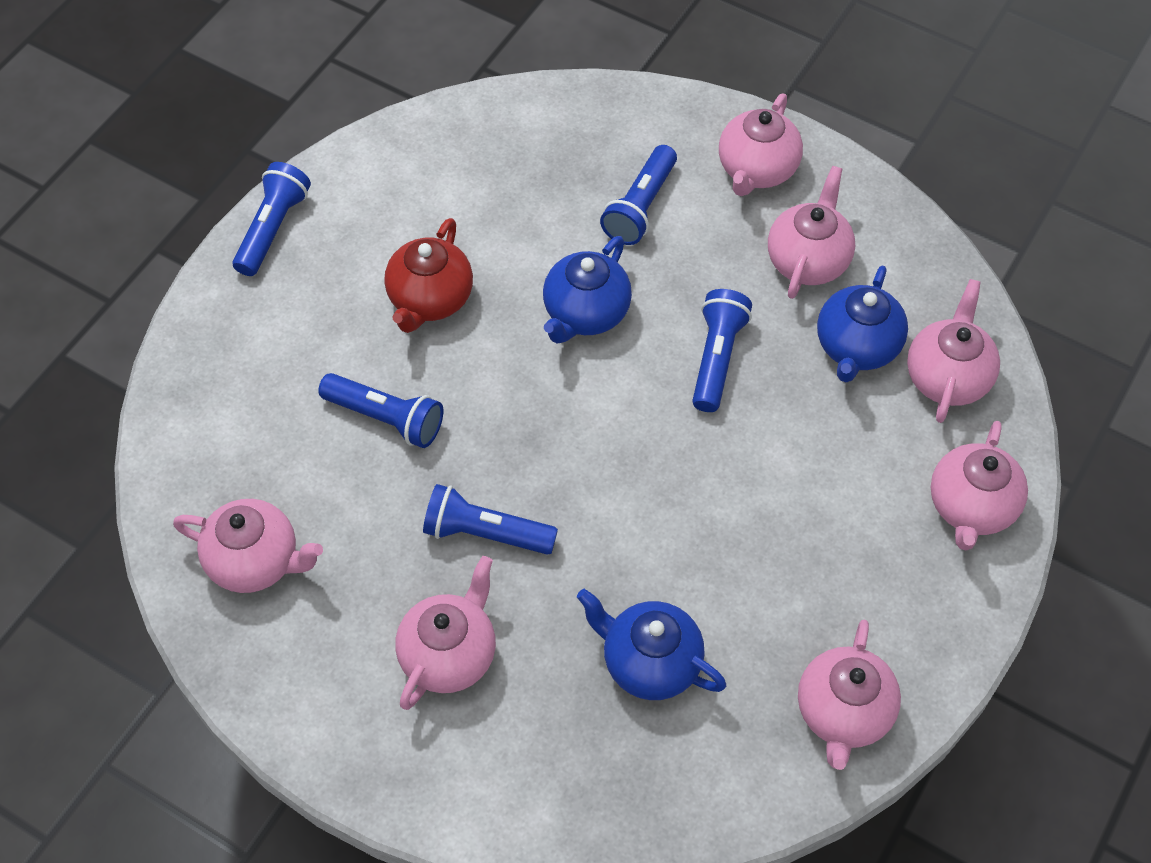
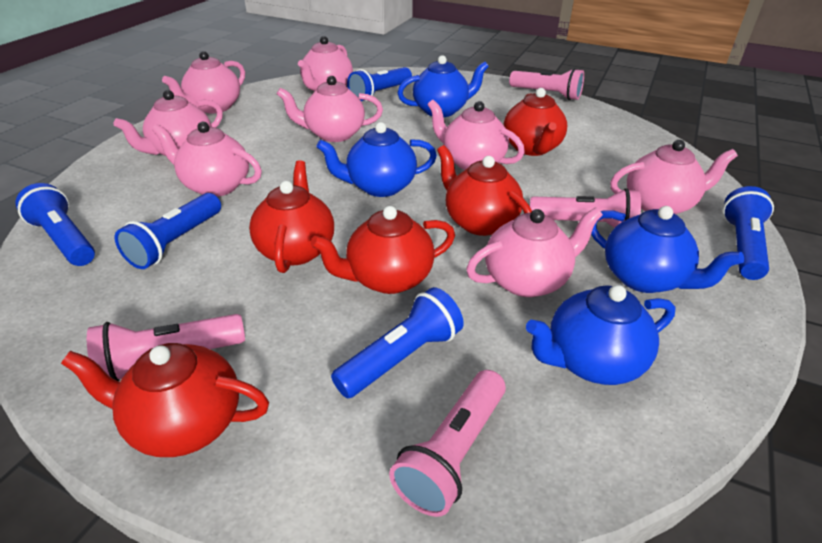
blue teapot: 3 -> 4
pink flashlight: 0 -> 4
pink teapot: 7 -> 8
red teapot: 1 -> 5

